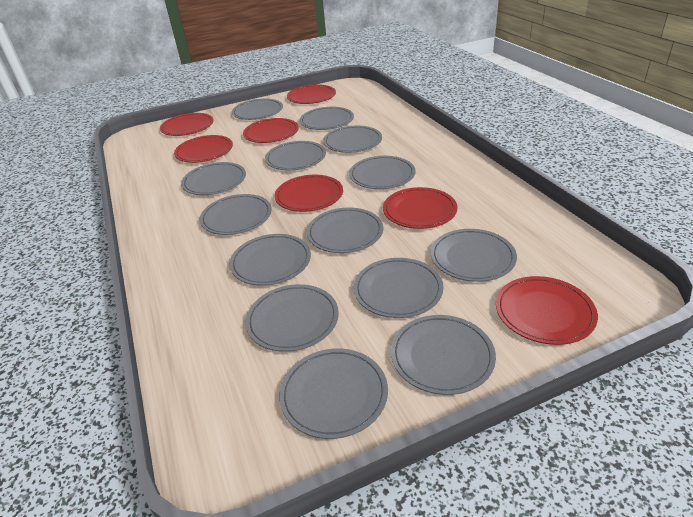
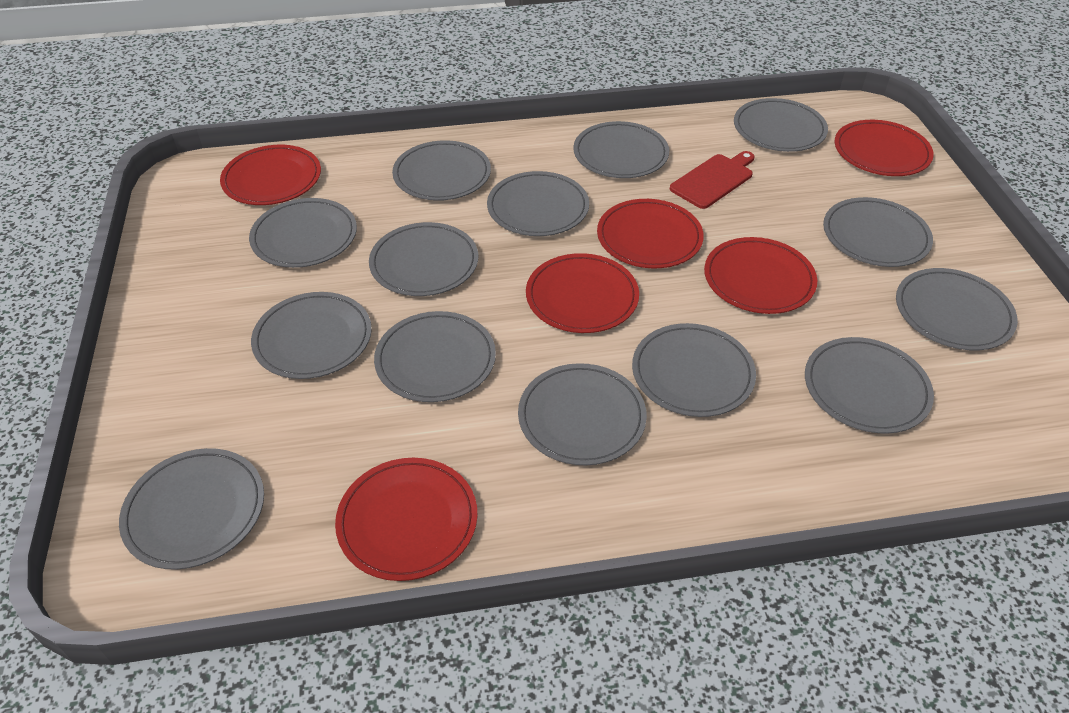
red cutting board: 0 -> 1
red plate: 7 -> 6

